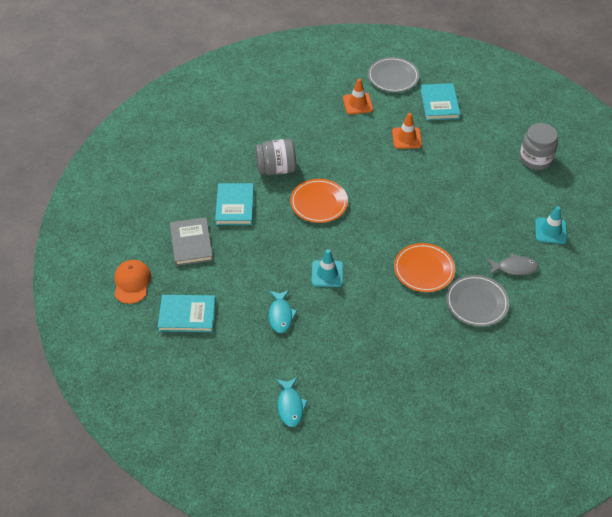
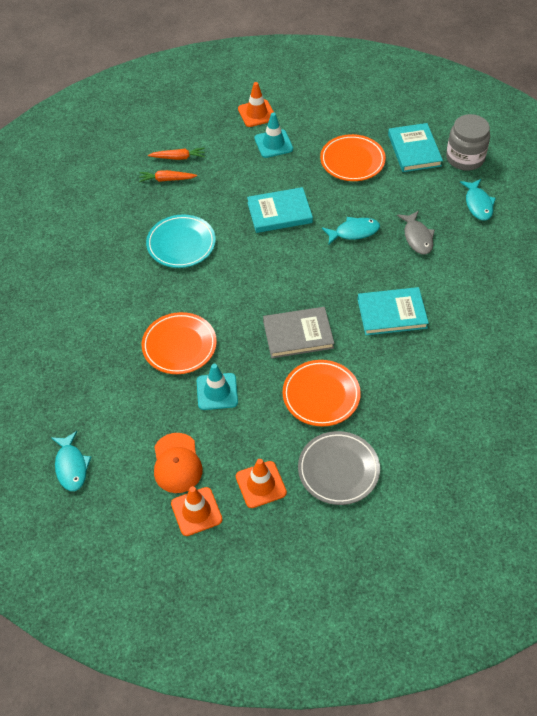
grey jar: 2 -> 1
grey plate: 2 -> 1
orange carrot: 0 -> 2
orange plate: 2 -> 3
orange traffic cone: 2 -> 3
turquoise fish: 2 -> 3
turquoise plate: 0 -> 1

